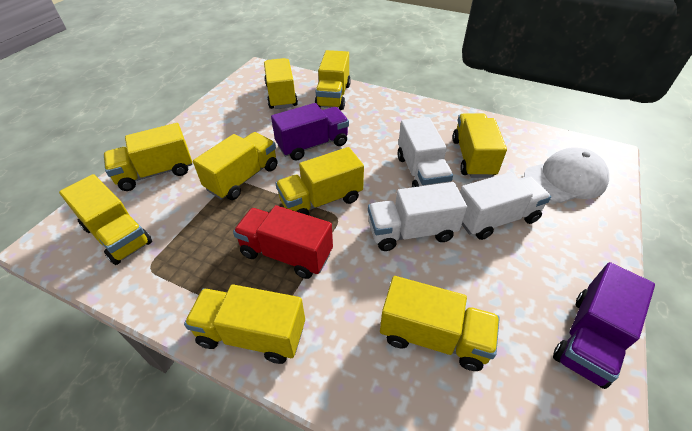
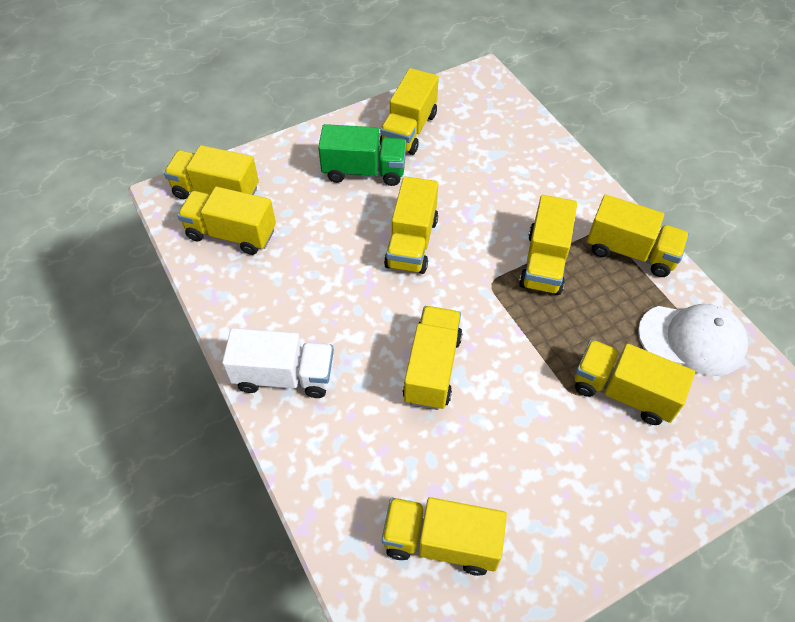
green truck: 0 -> 1
purple truck: 2 -> 0
red truck: 1 -> 0
white truck: 3 -> 1

